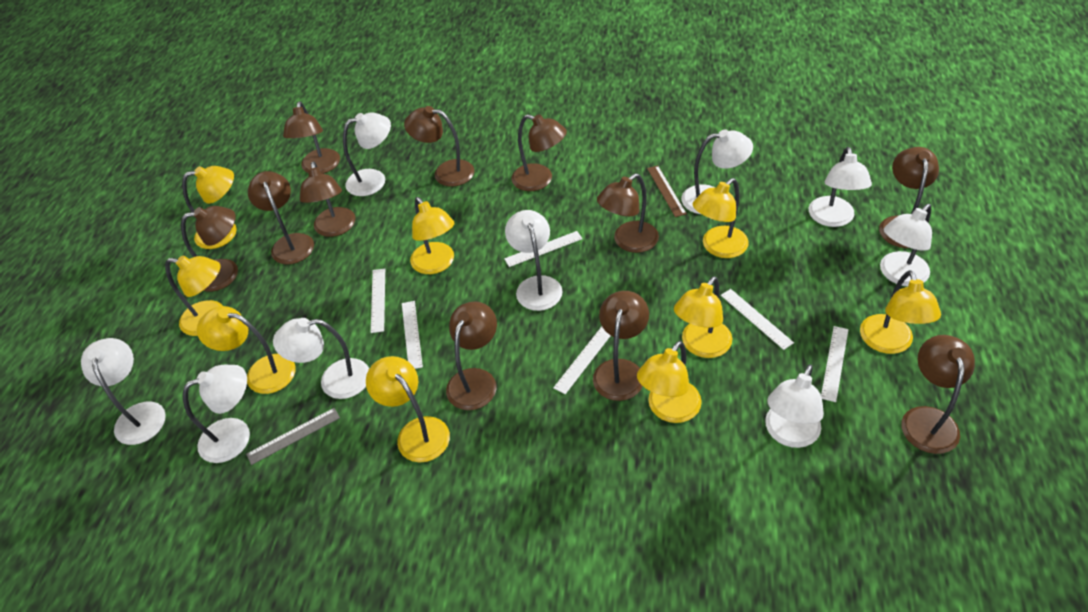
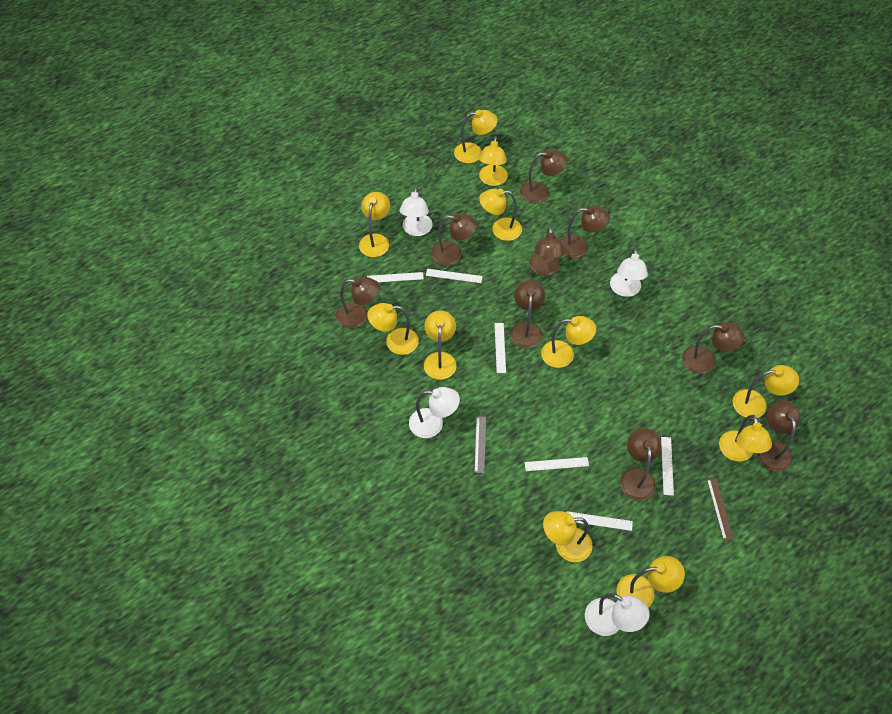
brown lamp: 11 -> 9
white lamp: 9 -> 4
yellow lamp: 9 -> 11

